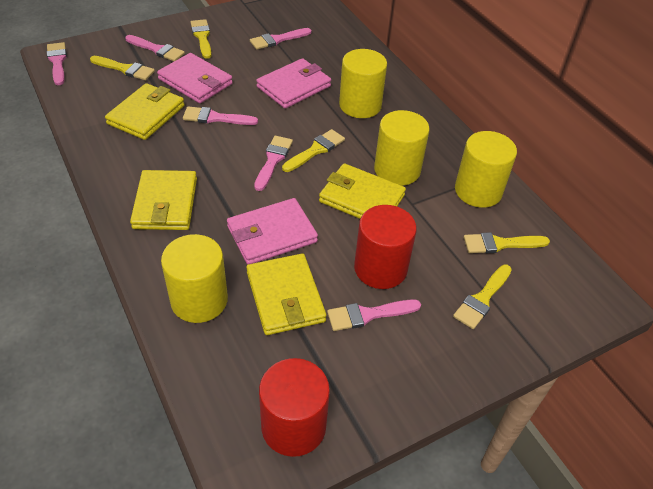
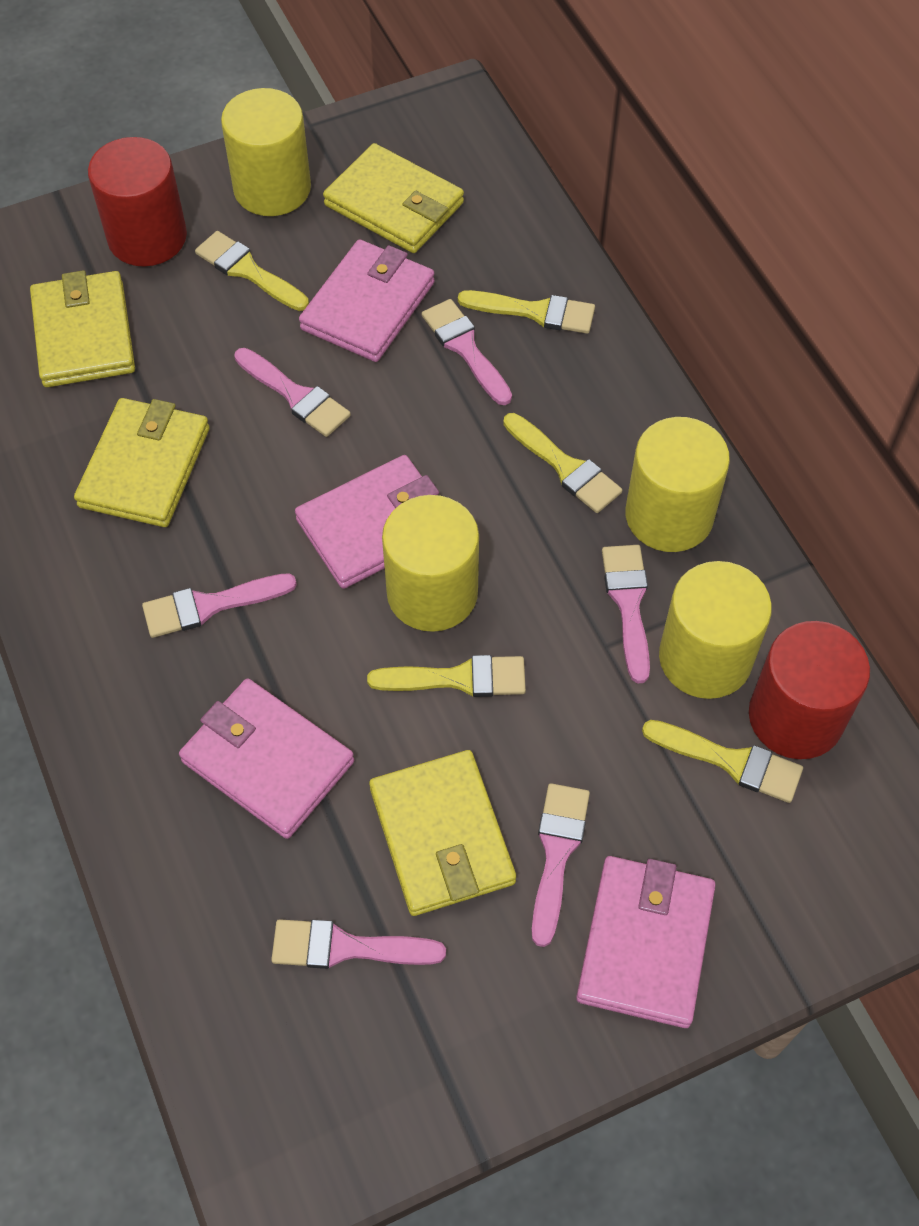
pink wallet: 3 -> 4

